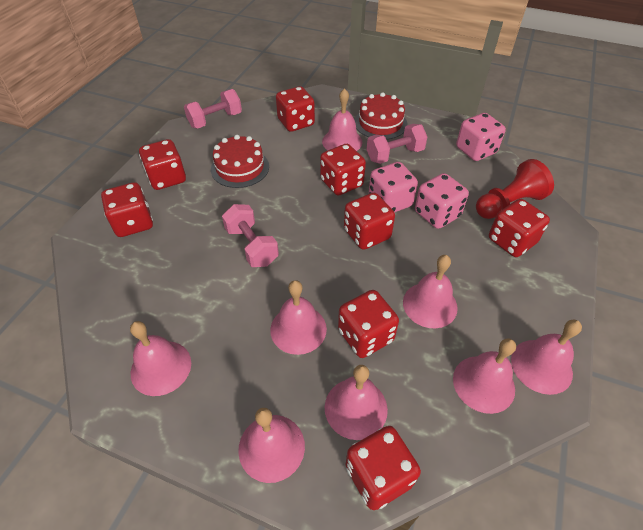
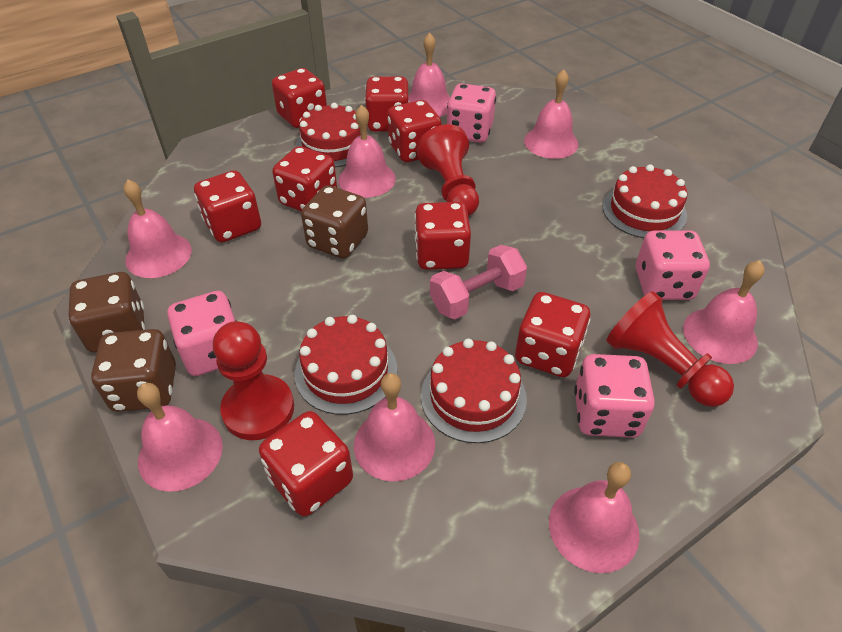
brown dice: 0 -> 3
pink dice: 3 -> 4
pink dumbbell: 3 -> 1
red cake: 2 -> 4
red pawn: 1 -> 3

